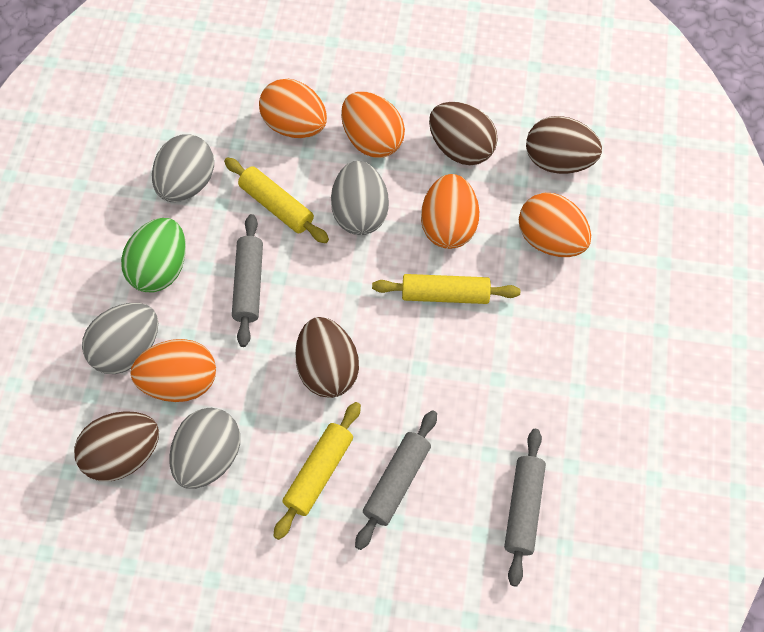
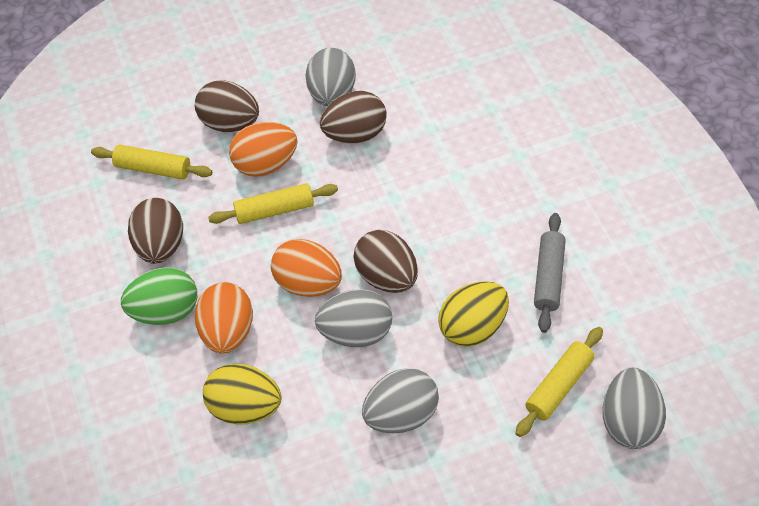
grey rolling pin: 3 -> 1
orange egg: 5 -> 3
yellow egg: 0 -> 2

